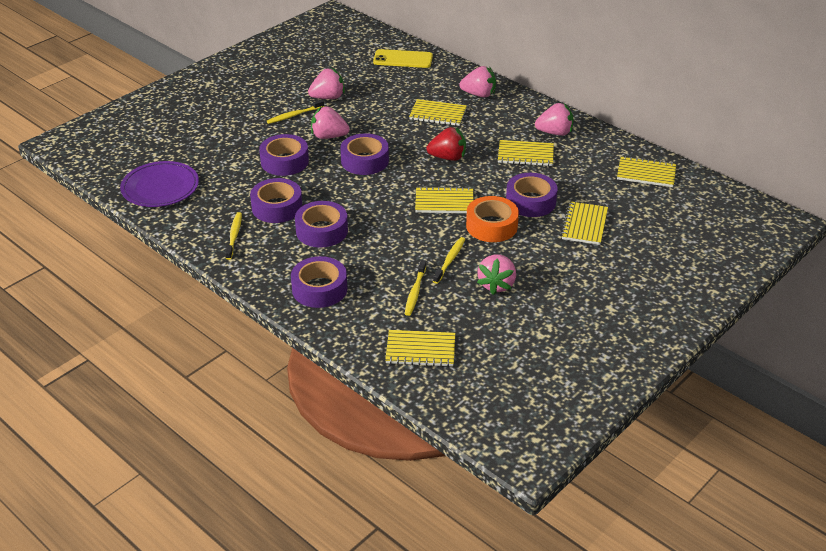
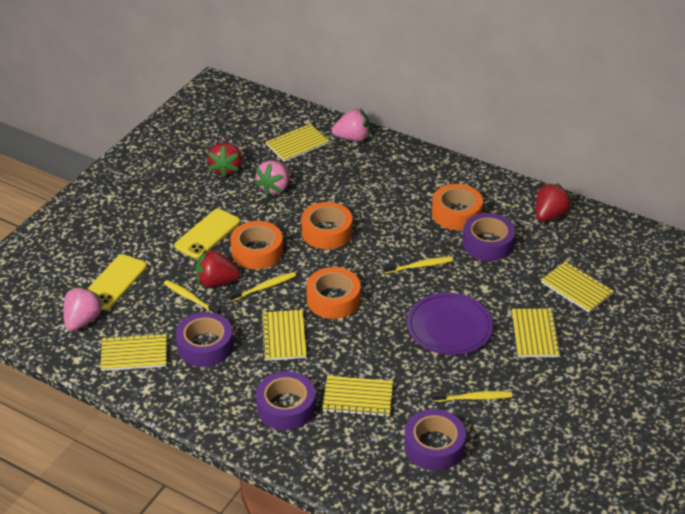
orange tape: 1 -> 4
pink strawberry: 5 -> 3
purple tape: 6 -> 4
red strawberry: 1 -> 3
yellow phone: 1 -> 2

